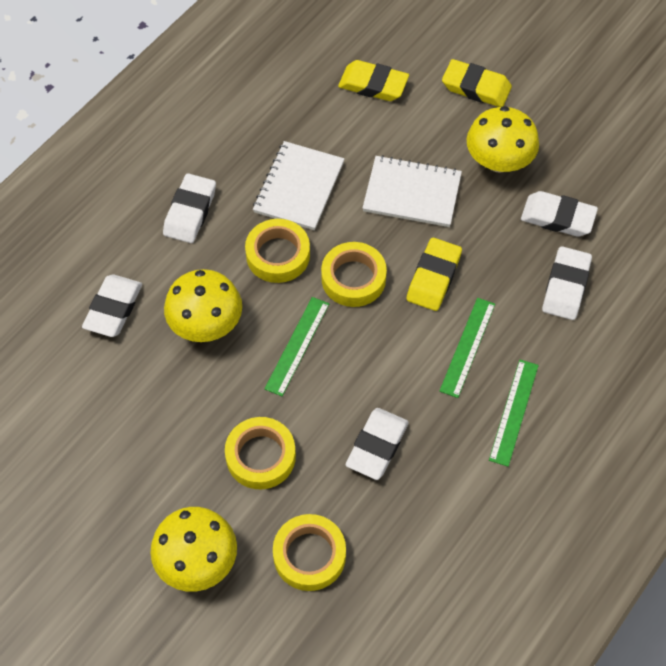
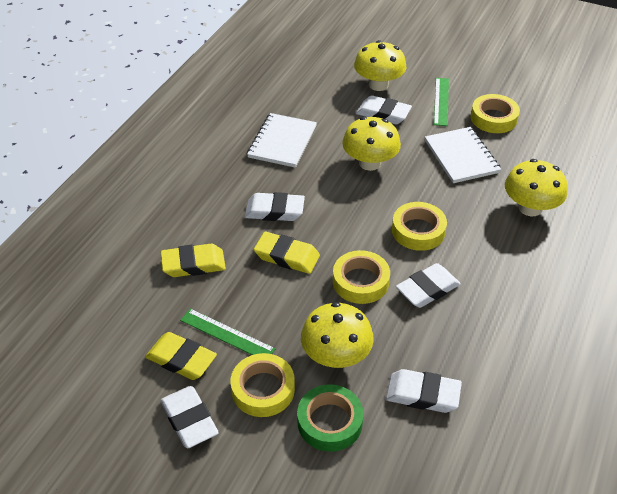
green ruler: 3 -> 2
green tape: 0 -> 1
yellow mushroom: 3 -> 4

